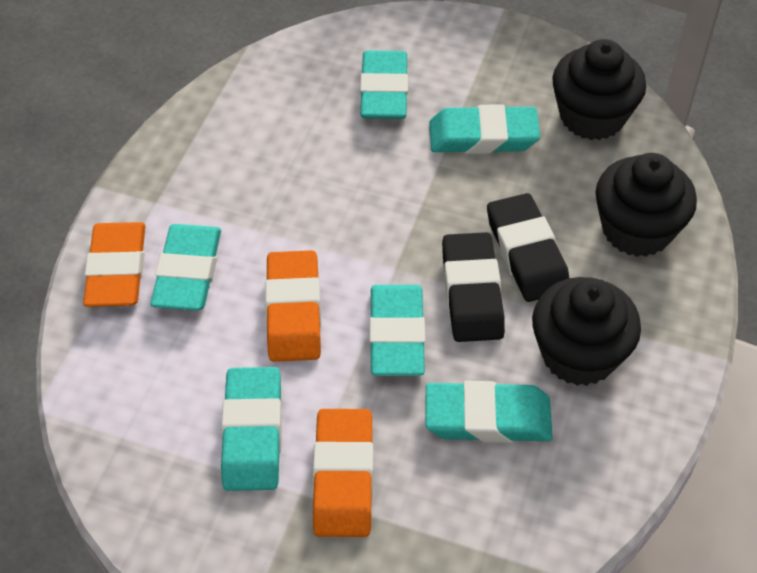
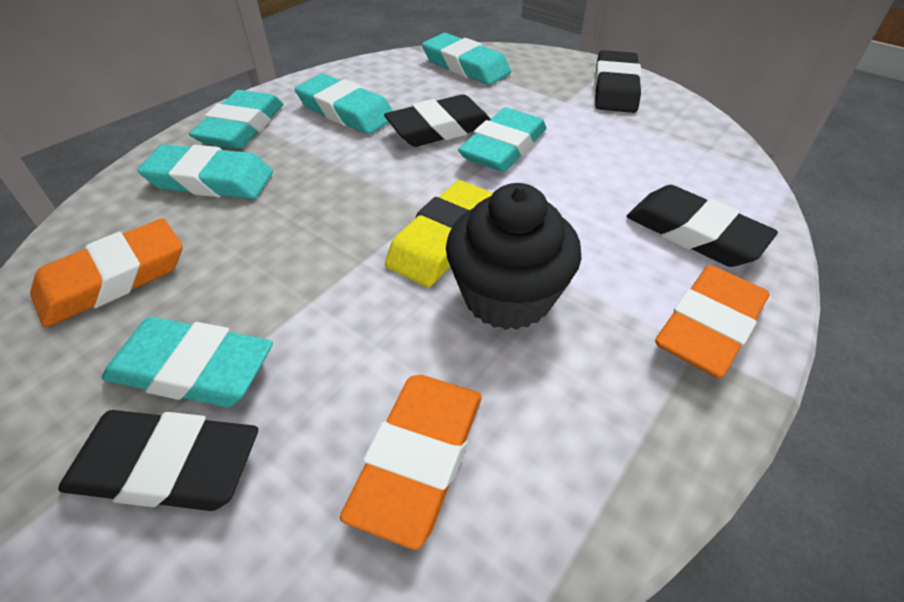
black cupcake: 3 -> 1
black eraser: 2 -> 4
yellow eraser: 0 -> 1

